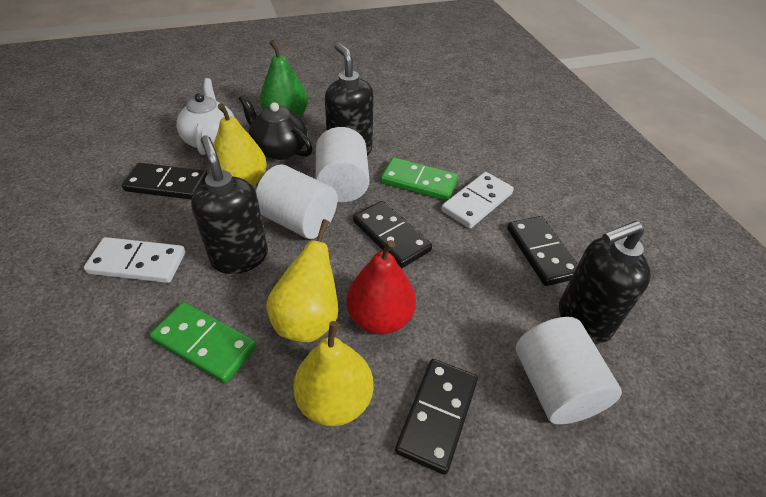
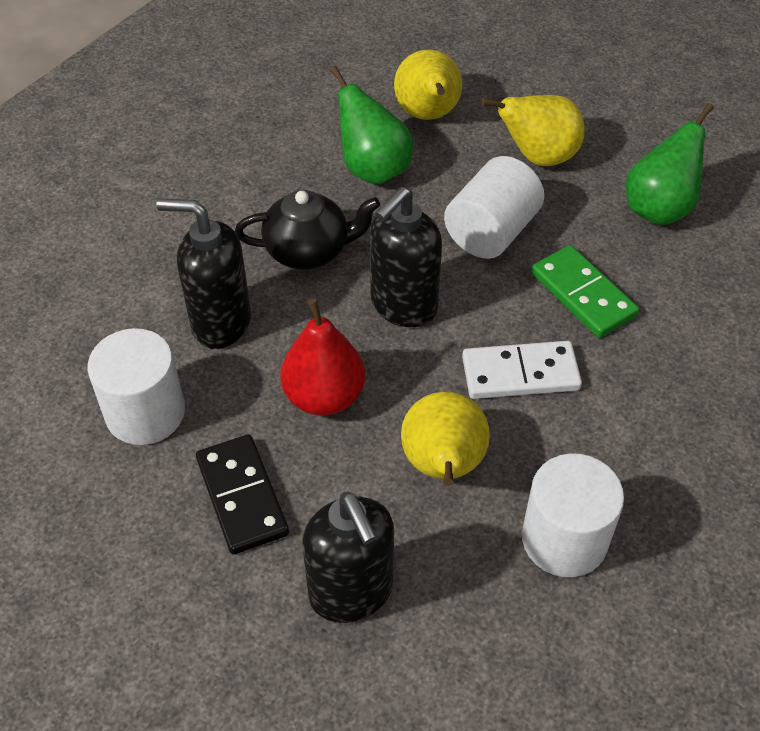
black domino: 4 -> 1
green domino: 2 -> 1
green pear: 1 -> 2
white domino: 2 -> 1
white teapot: 1 -> 0

